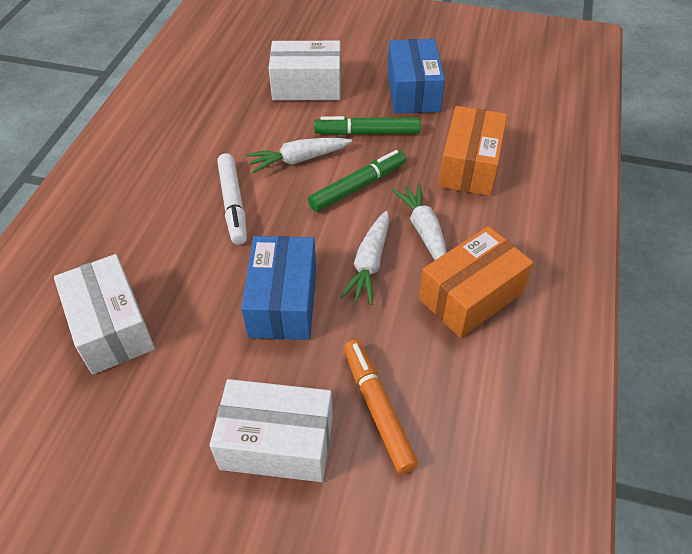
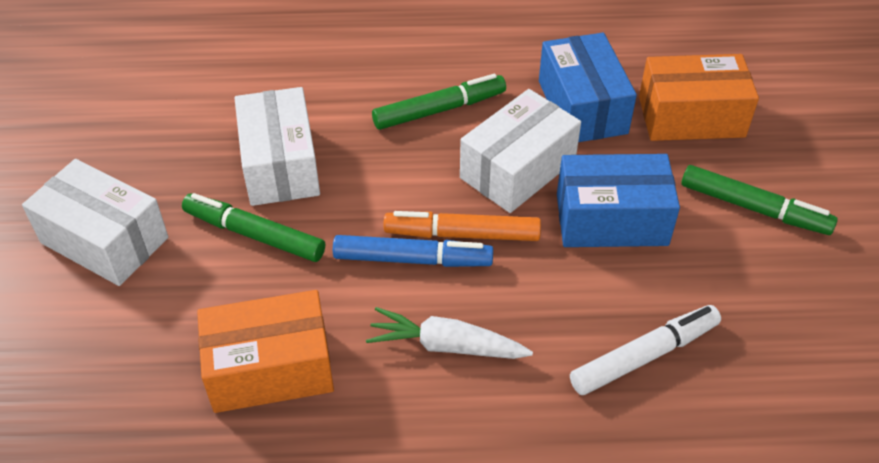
blue marker: 0 -> 1
green marker: 2 -> 3
white carrot: 3 -> 1

